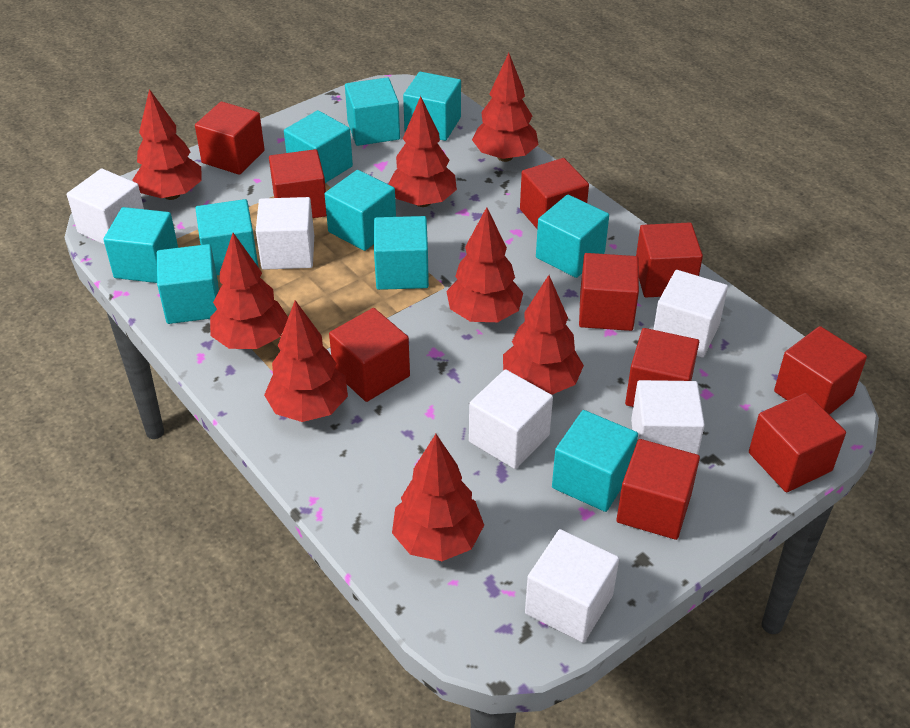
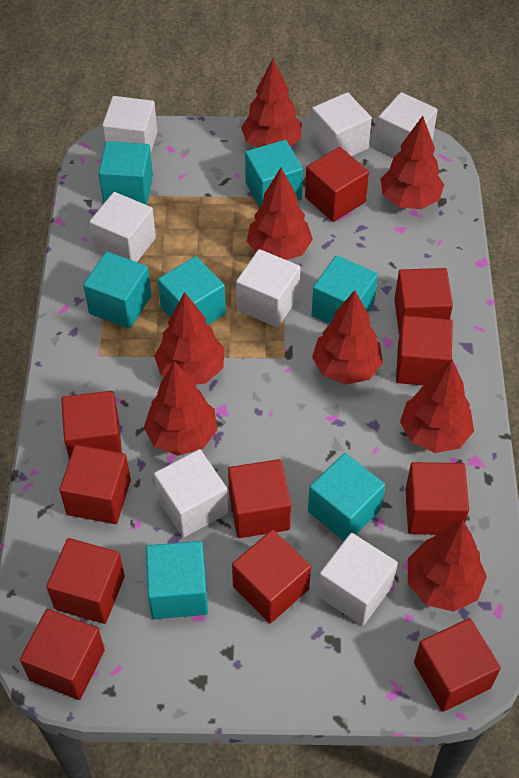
red cube: 10 -> 11
turquoise cube: 10 -> 7
white cube: 6 -> 7

